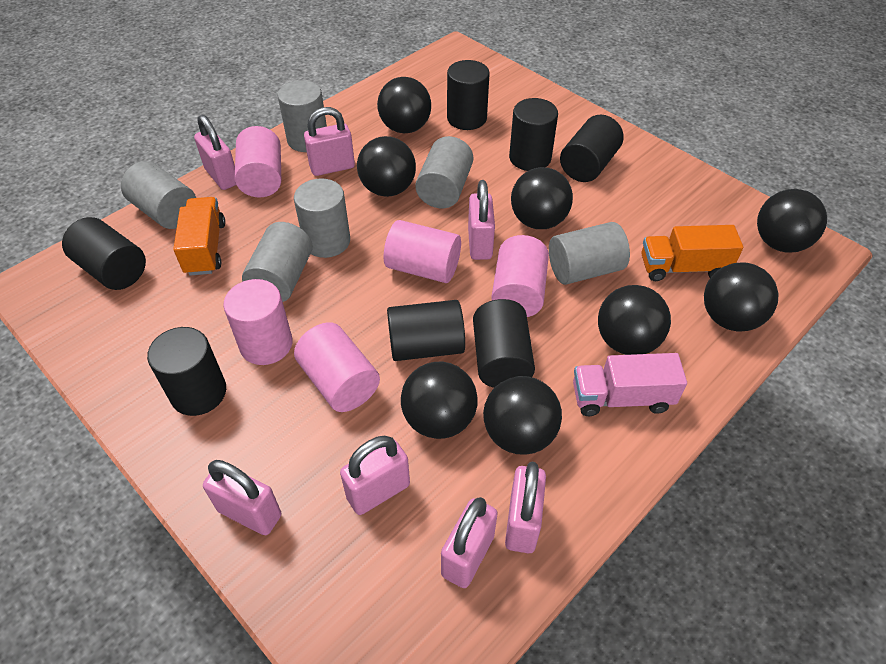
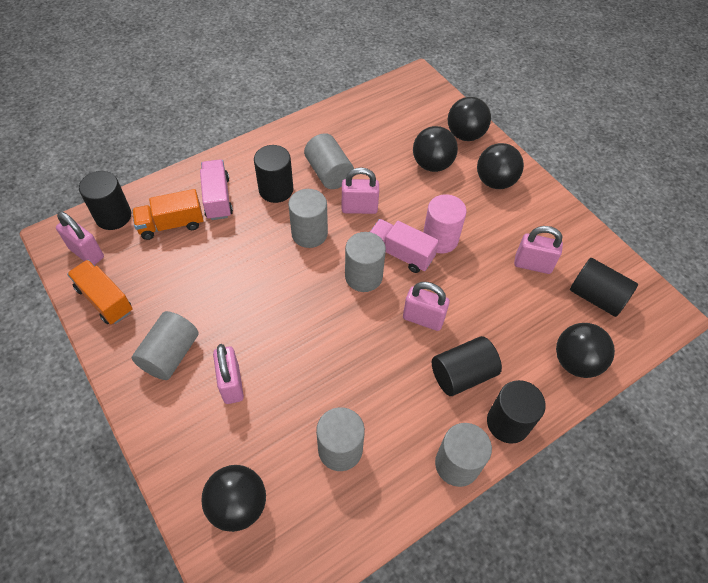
black ball: 8 -> 5
black cylinder: 7 -> 5
pink cylinder: 5 -> 1
pink padlock: 7 -> 5
pink truck: 1 -> 2

